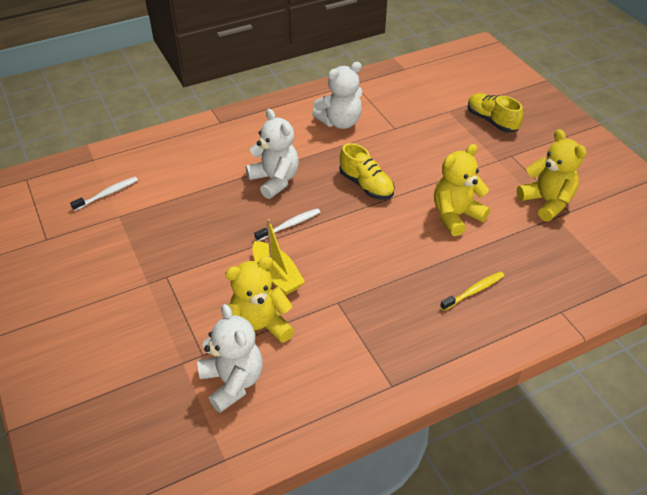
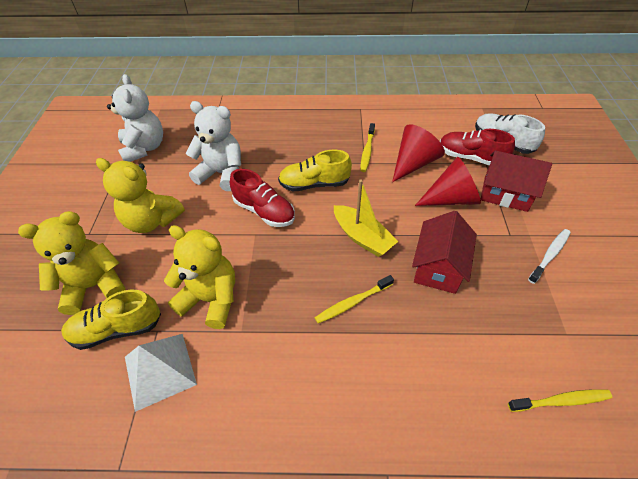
red cone: 0 -> 2
red house: 0 -> 2
red shoe: 0 -> 2
white pyramid: 0 -> 1
white shoe: 0 -> 1
white teddy bear: 3 -> 2
white toothbrush: 2 -> 1
yellow toothbrush: 1 -> 3

